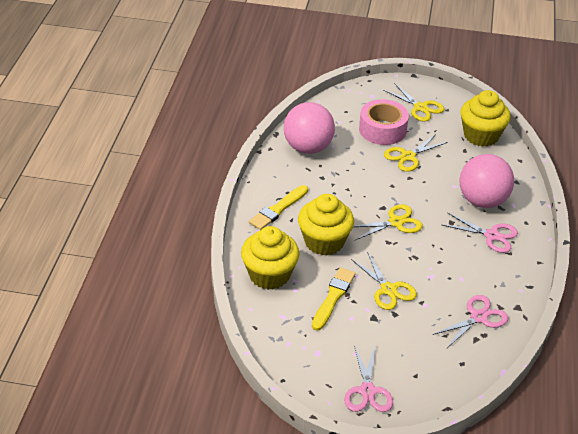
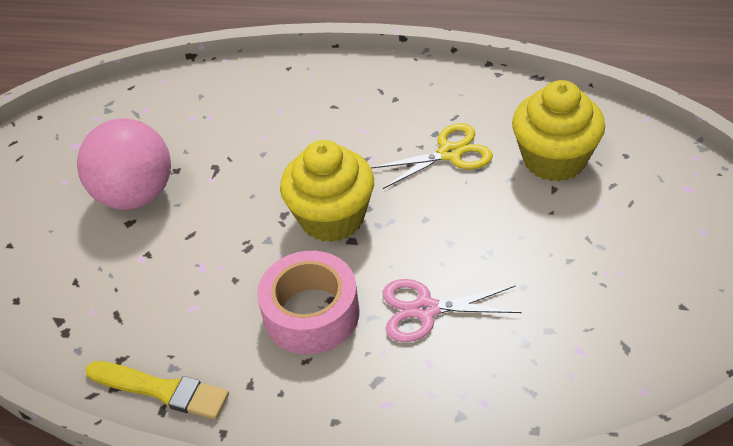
pink ball: 2 -> 1
pink scissors: 3 -> 1
yellow brush: 2 -> 1
yellow cupcake: 3 -> 2
yellow scissors: 4 -> 1

